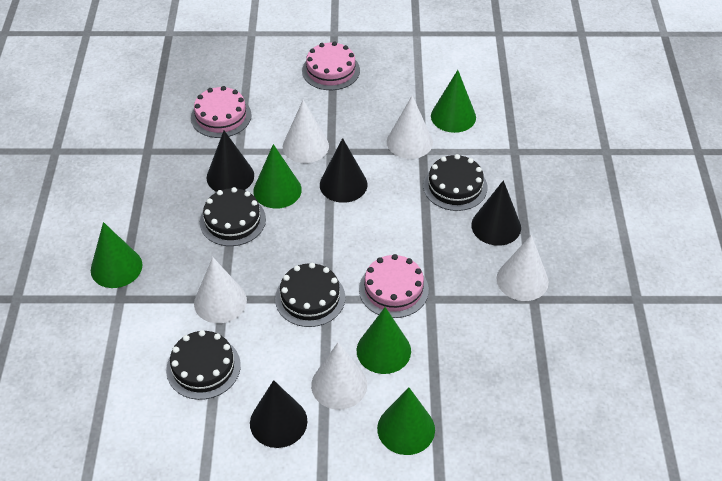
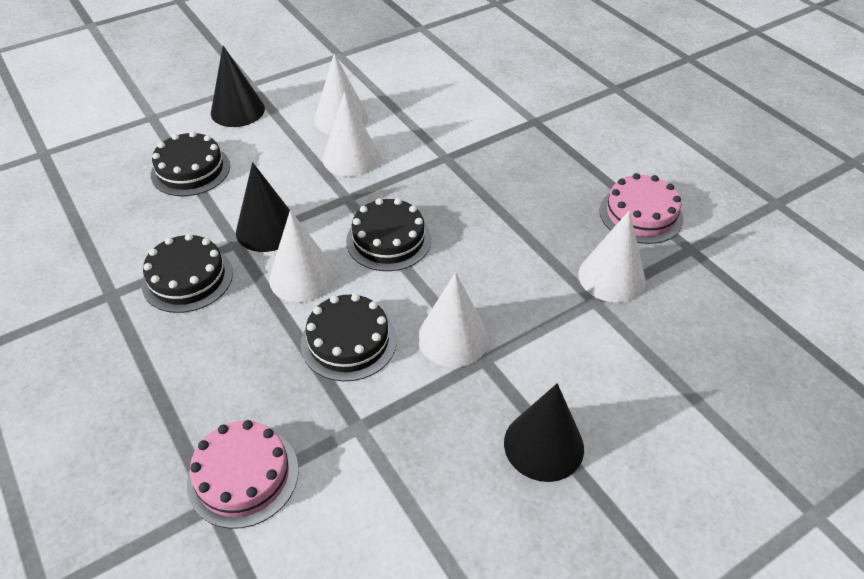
black cone: 4 -> 3
green cone: 5 -> 0
pink cake: 3 -> 2

